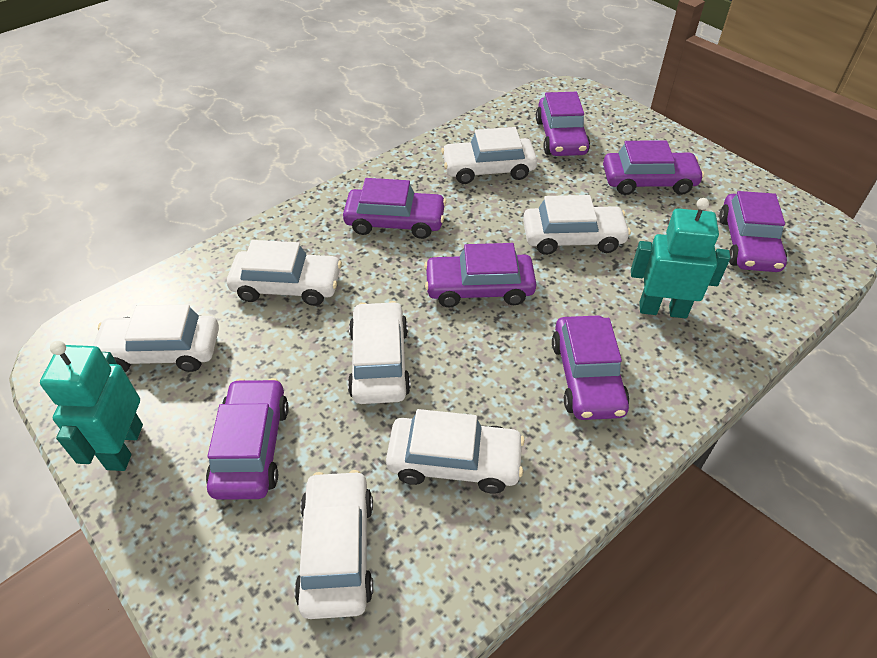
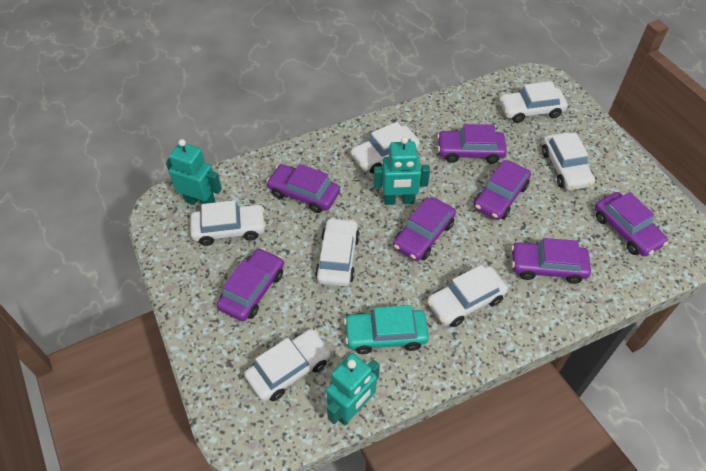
turquoise car: 0 -> 1
turquoise robot: 2 -> 3

